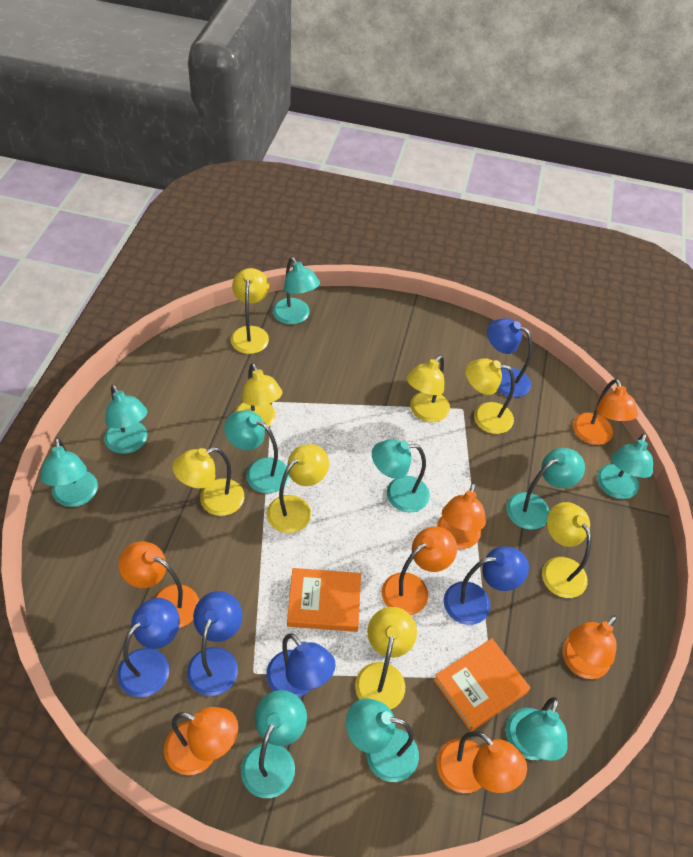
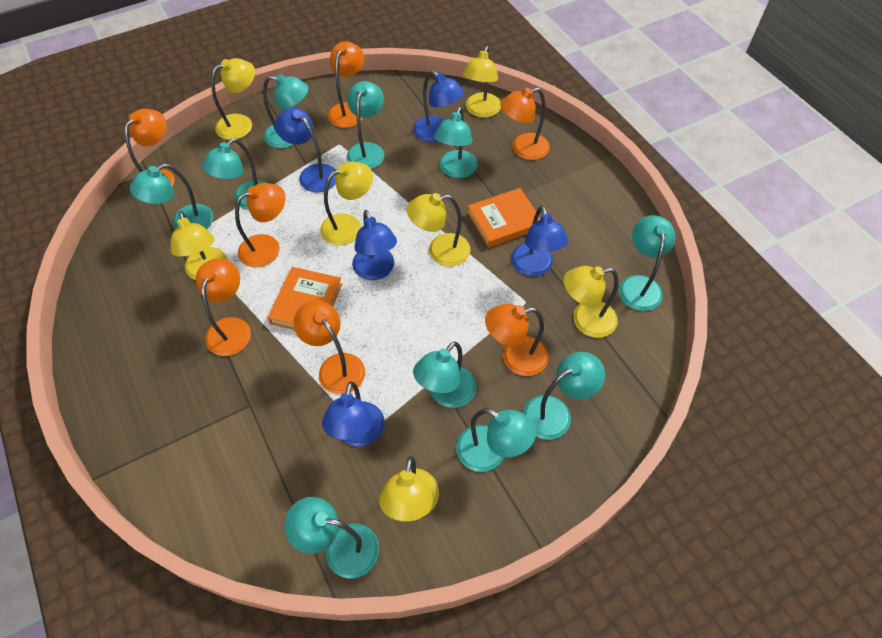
yellow lamp: 8 -> 7

